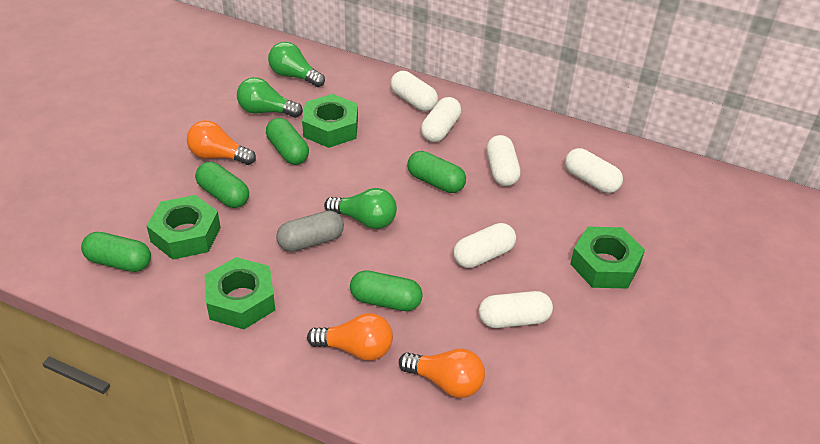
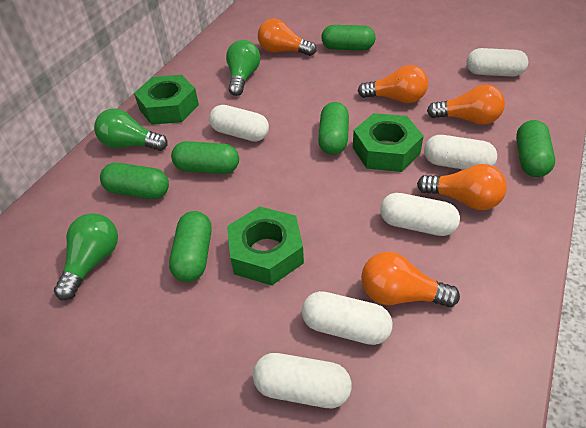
green capsule: 5 -> 6
green nut: 4 -> 3
grey capsule: 1 -> 0
orange light bulb: 3 -> 5

